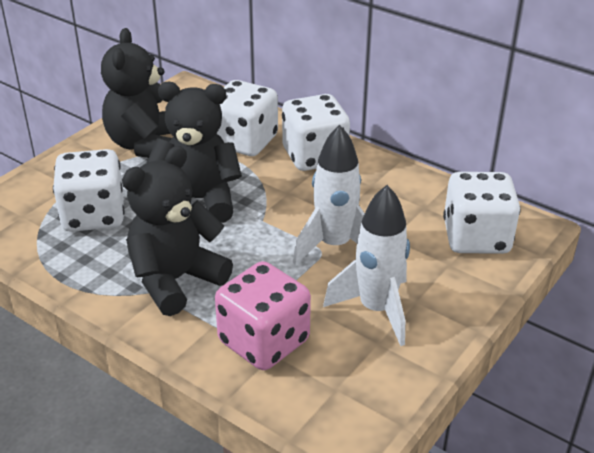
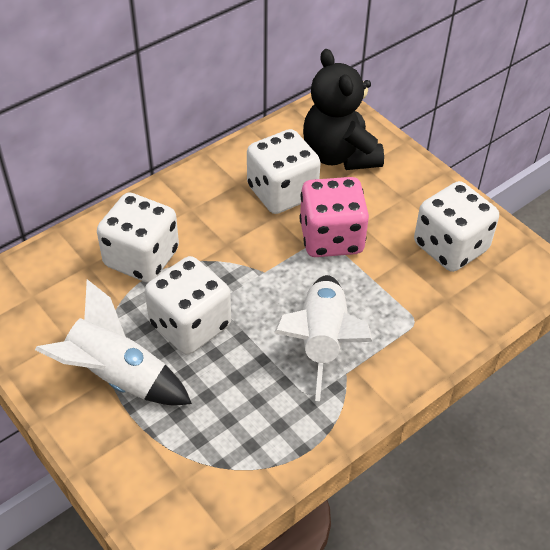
black teddy bear: 3 -> 1

